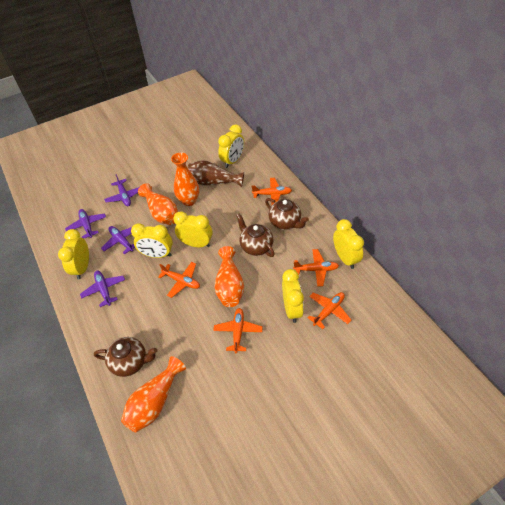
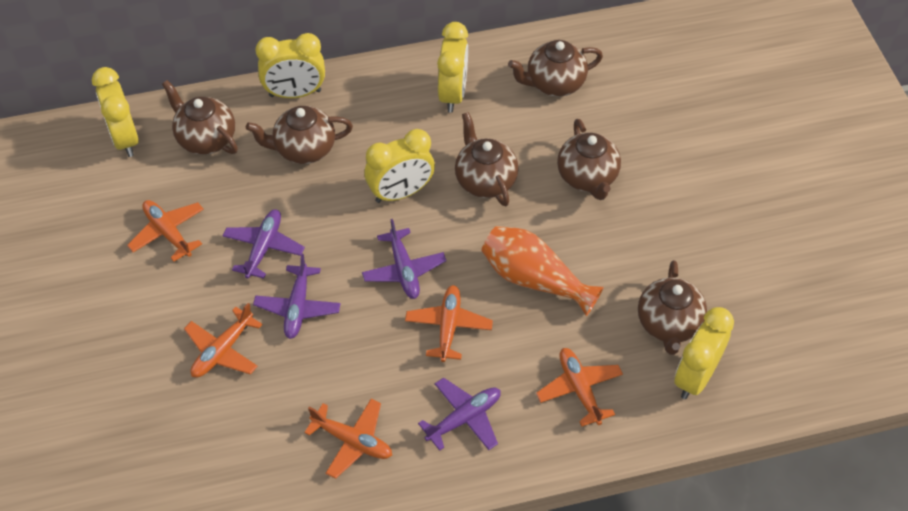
brown teapot: 3 -> 6
brown vase: 1 -> 0
orange vase: 4 -> 1
yellow clock: 6 -> 5

